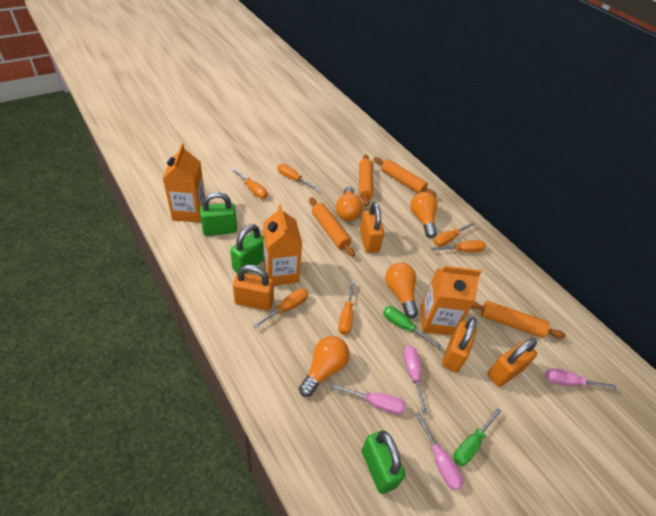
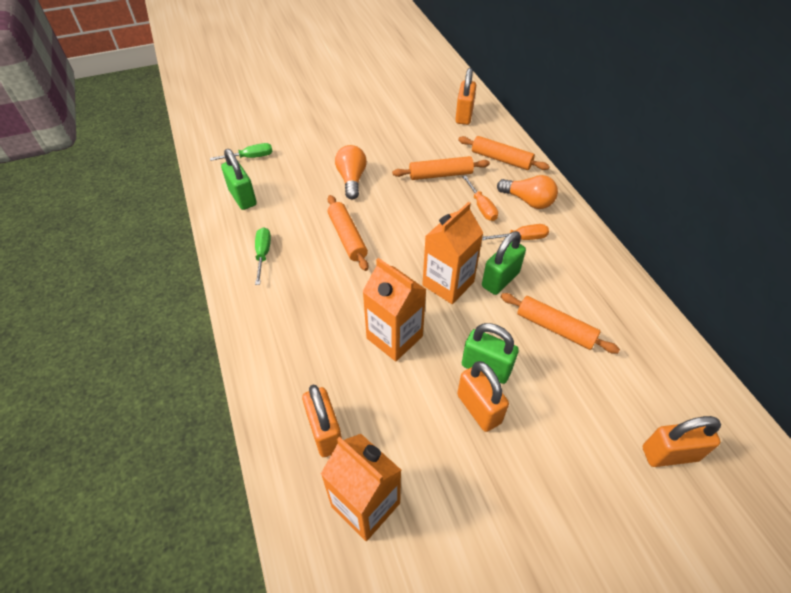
orange light bulb: 4 -> 2
orange screwdriver: 6 -> 2
pink screwdriver: 4 -> 0

